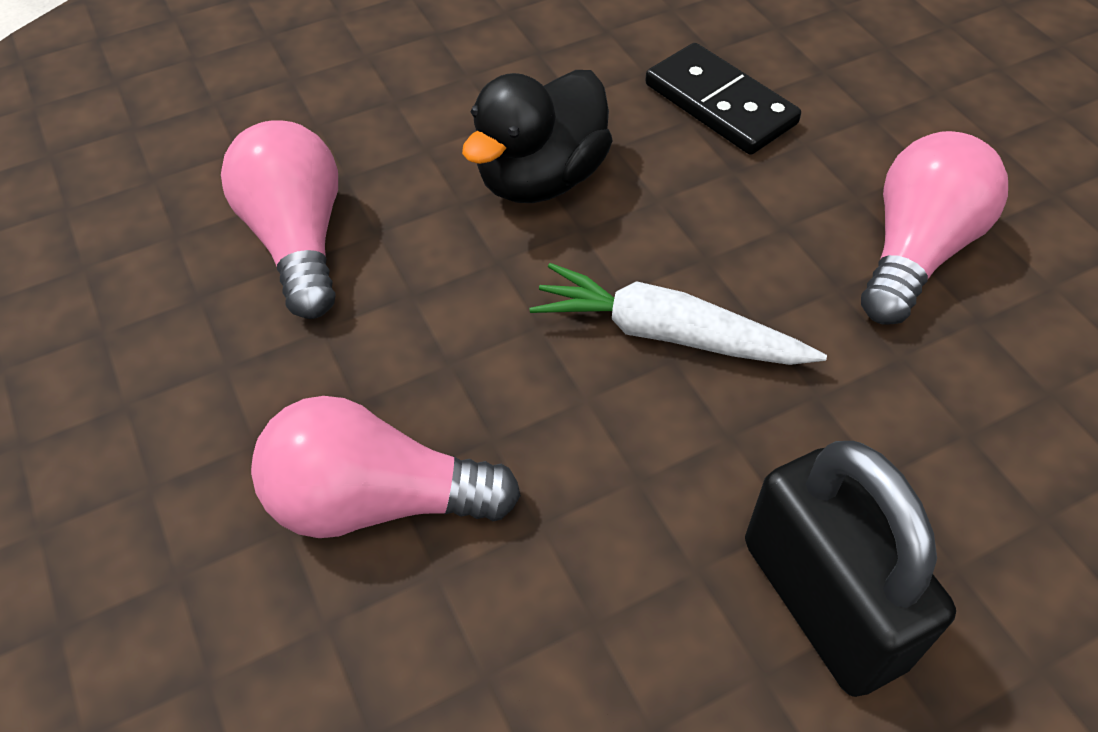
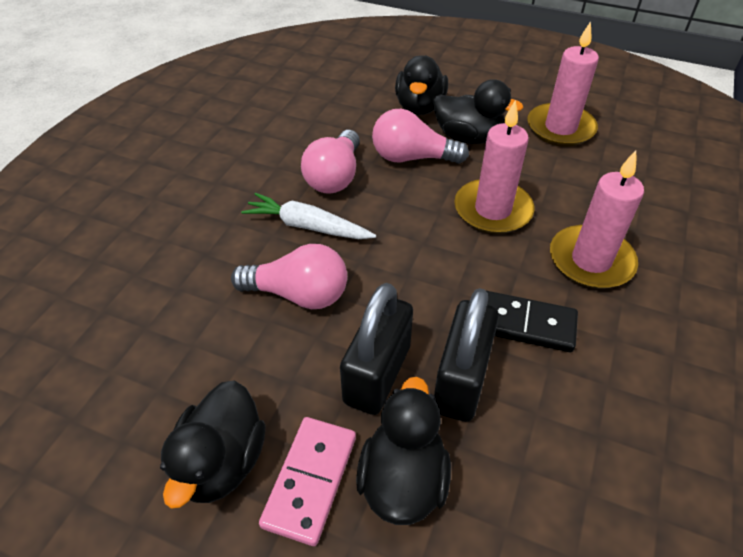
black duck: 1 -> 4
black padlock: 1 -> 2
pink candle: 0 -> 3
pink domino: 0 -> 1

